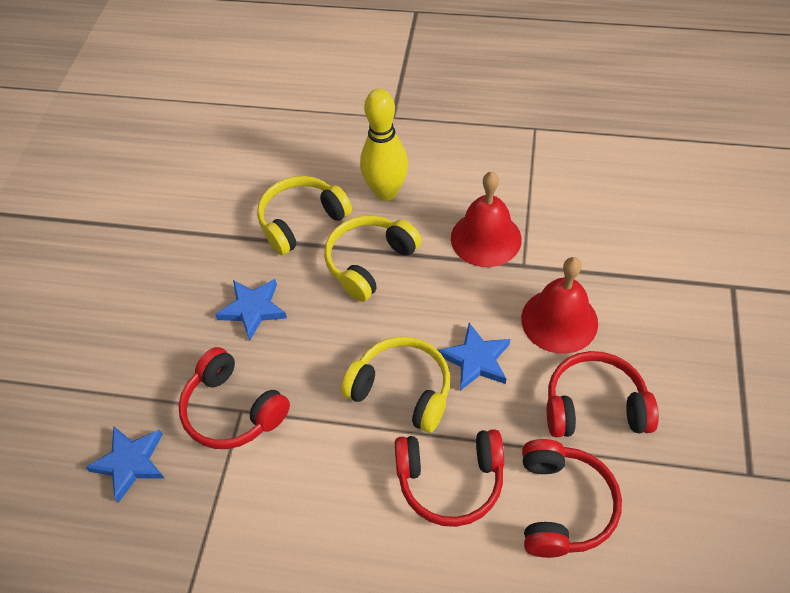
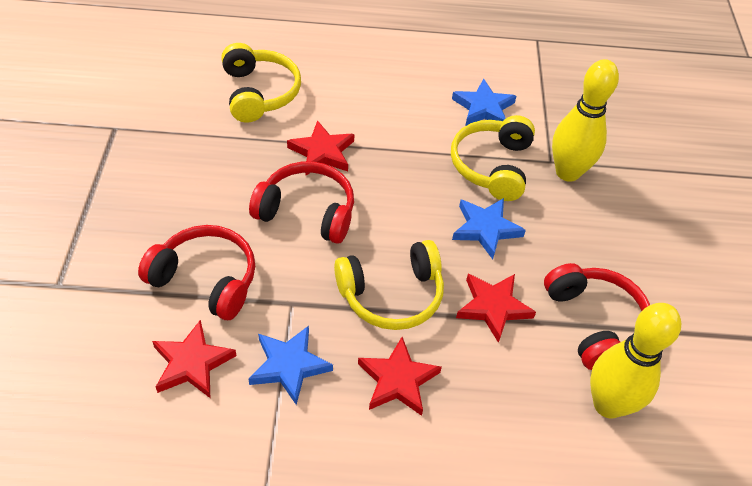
red bell: 2 -> 0
red headphones: 4 -> 3
red star: 0 -> 4
yellow bowling pin: 1 -> 2

